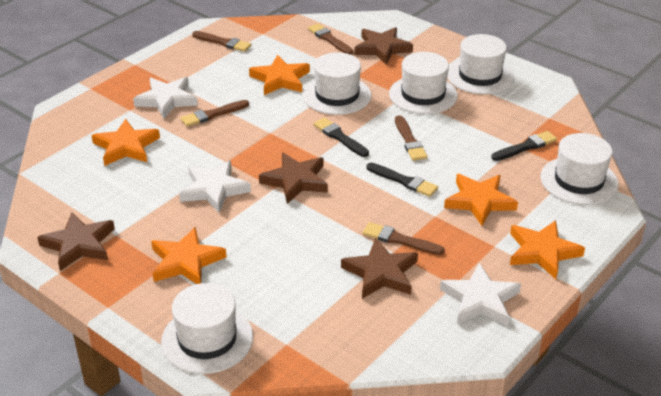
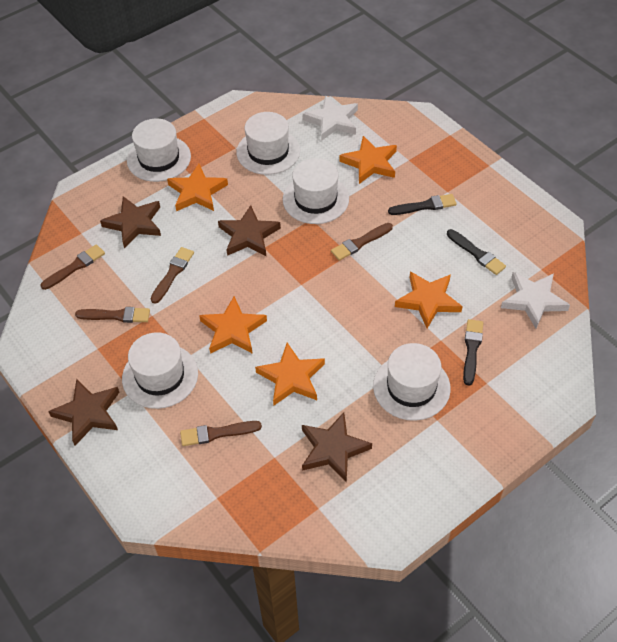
white star: 3 -> 2

